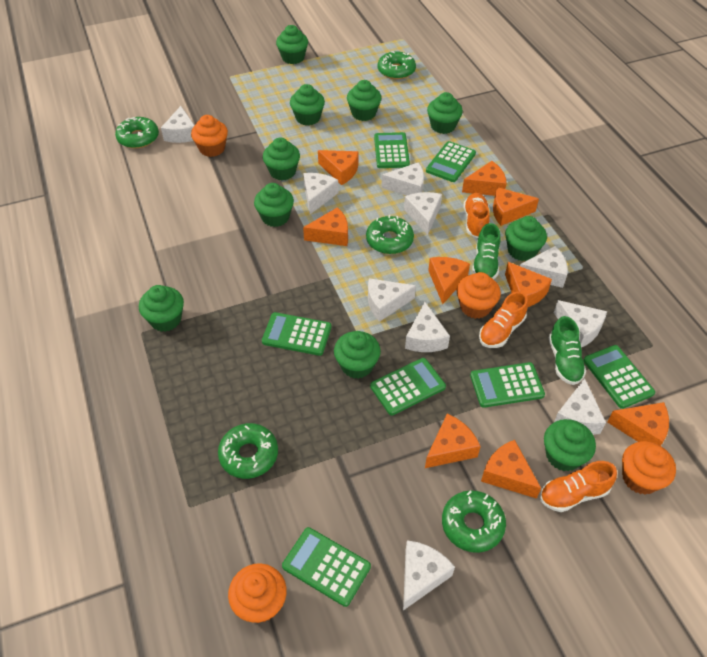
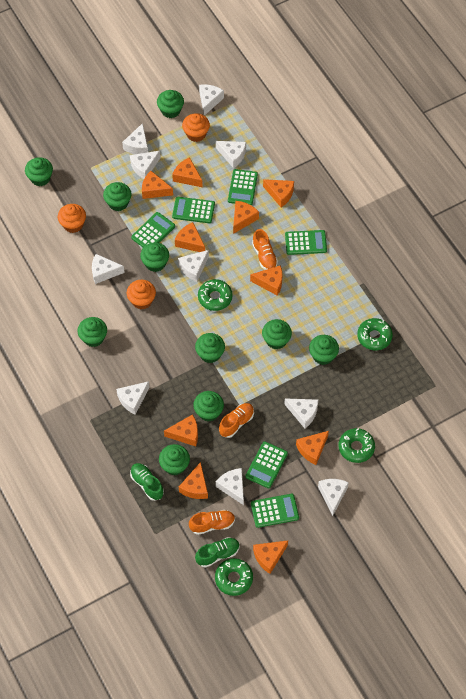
green calculator: 7 -> 6
green donut: 5 -> 4
orange cheese: 9 -> 10
orange cupcake: 4 -> 3

